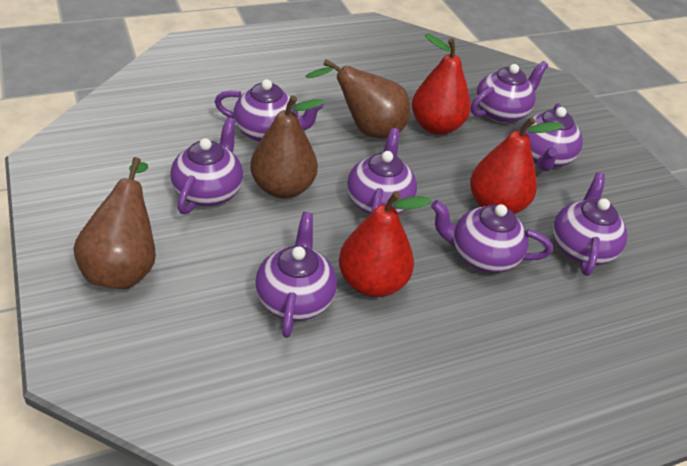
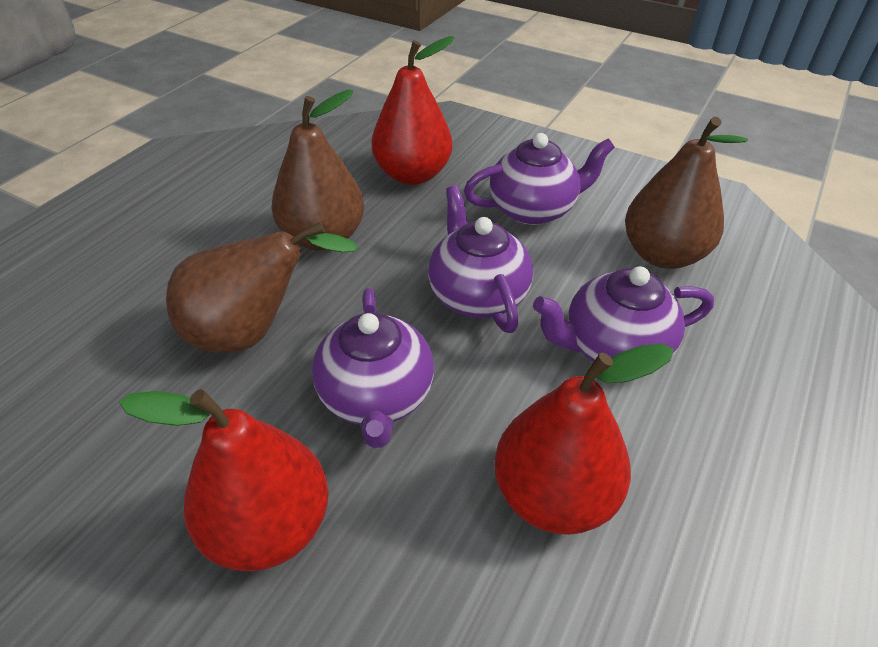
purple teapot: 8 -> 4

